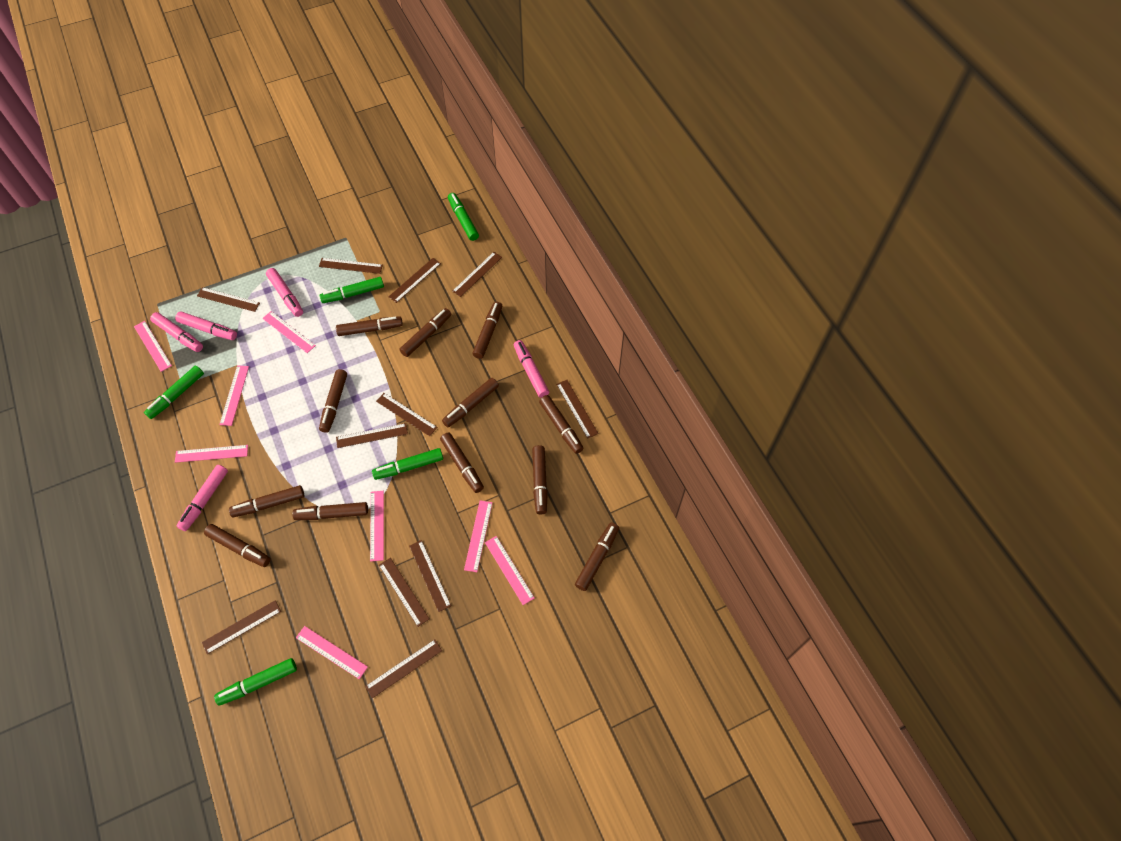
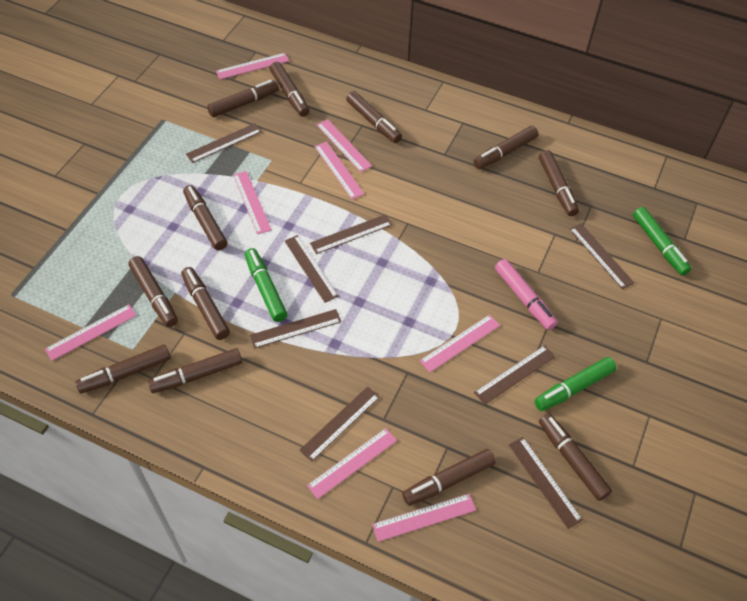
brown ruler: 11 -> 8
green marker: 5 -> 3
pink marker: 5 -> 1

